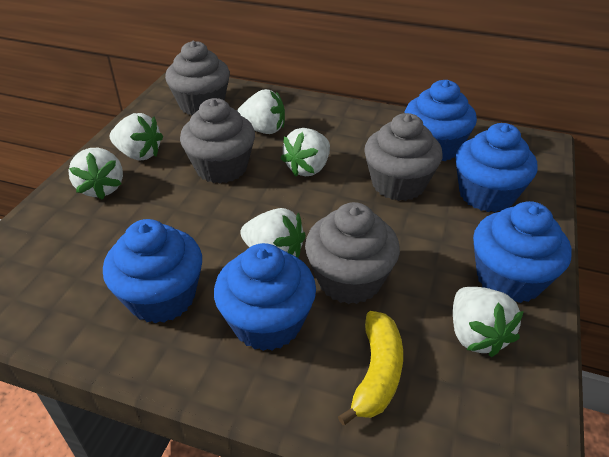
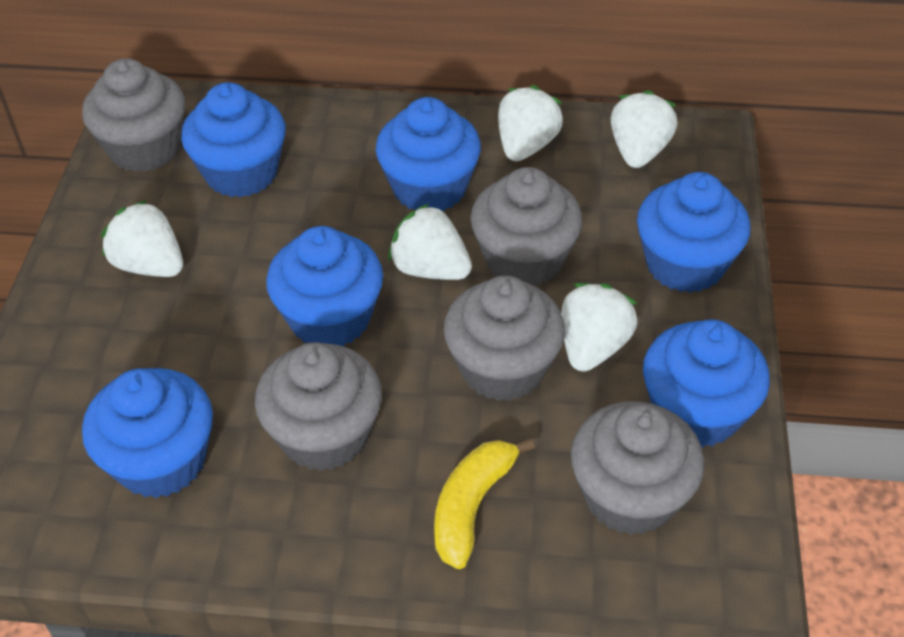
blue cupcake: 5 -> 6
grey cupcake: 4 -> 5
white strawberry: 6 -> 5

